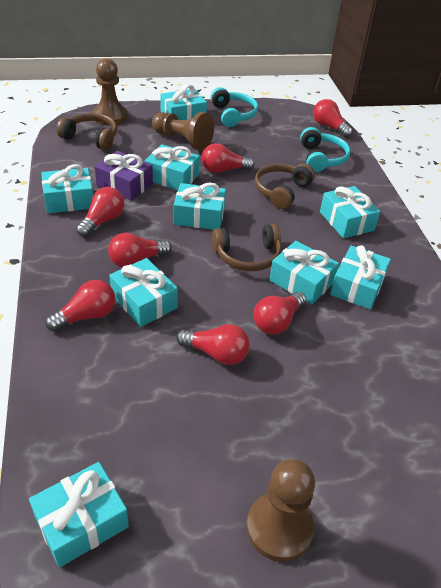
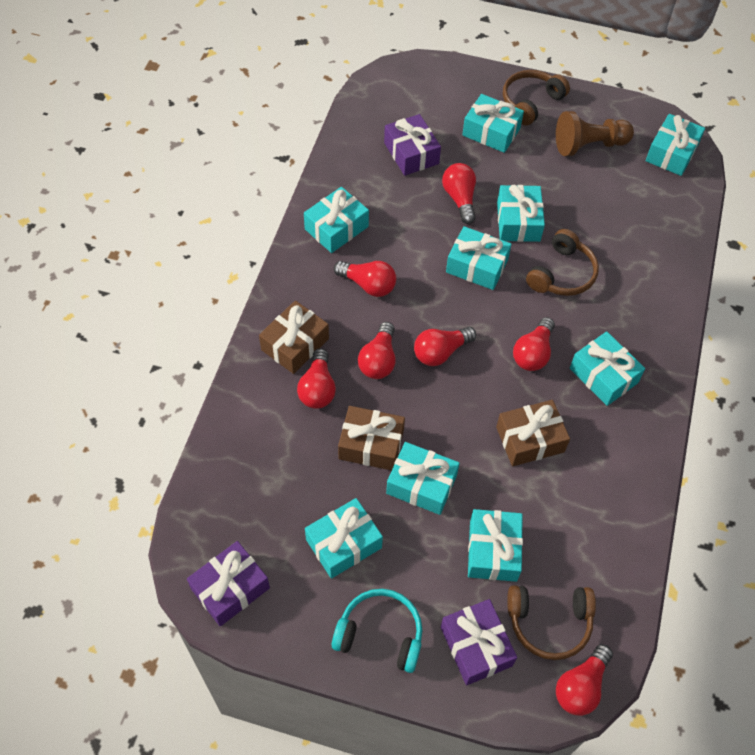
brown gift: 0 -> 3
brown pawn: 3 -> 1
purple gift: 1 -> 3
turquoise headphones: 2 -> 1

